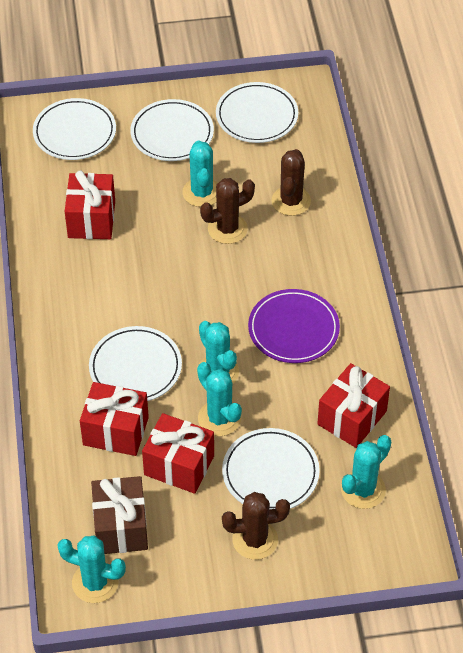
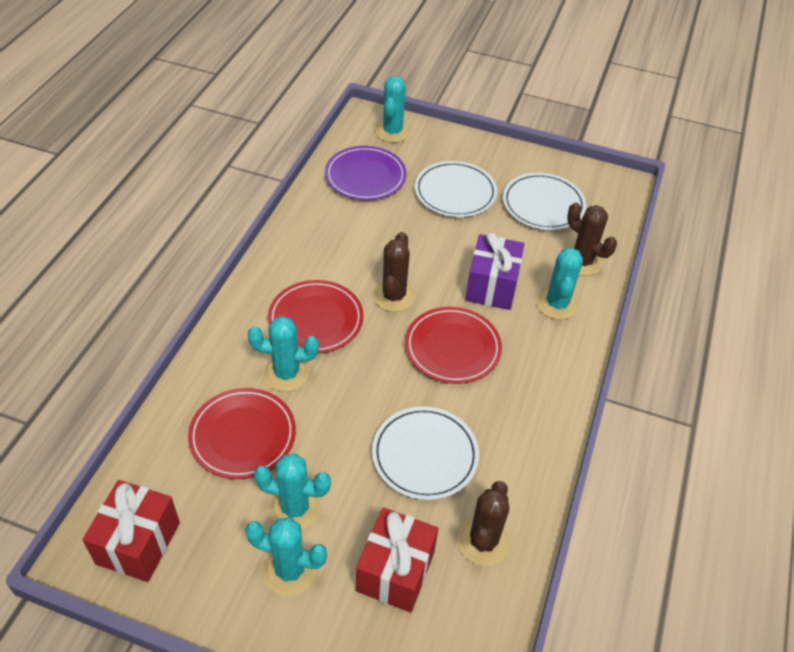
brown gift: 1 -> 0
purple gift: 0 -> 1
red gift: 4 -> 2
red plate: 0 -> 3
white plate: 5 -> 3

